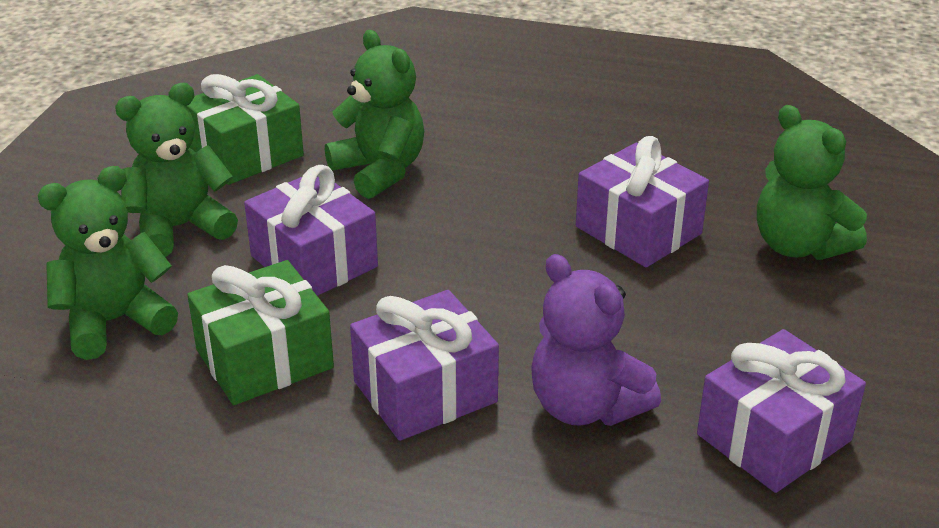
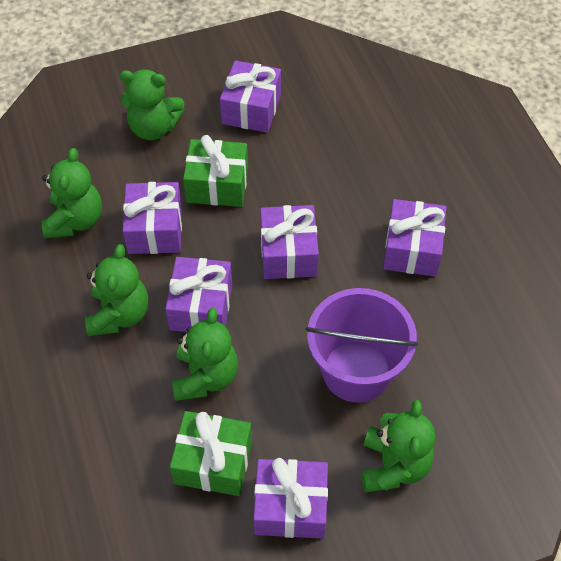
green teddy bear: 4 -> 5
purple bucket: 0 -> 1
purple gift: 4 -> 6
purple teddy bear: 1 -> 0

